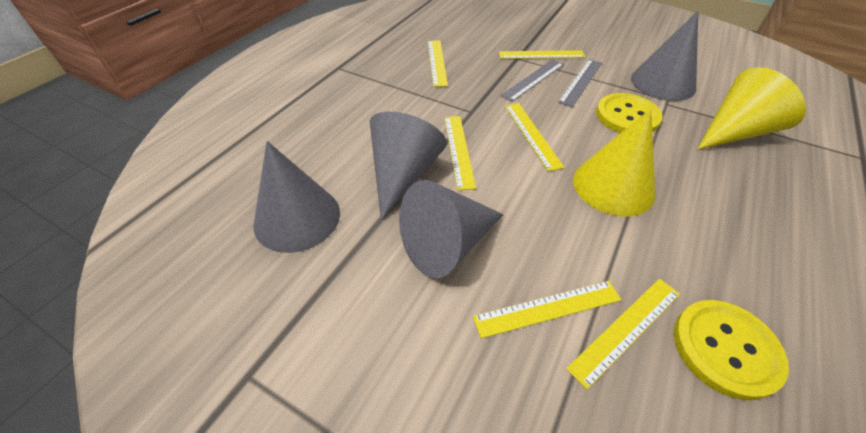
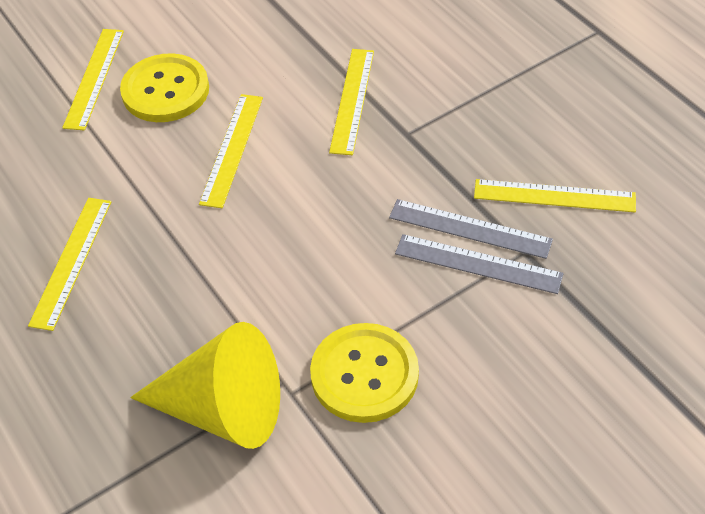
grey cone: 4 -> 0
yellow cone: 2 -> 1
yellow ruler: 6 -> 5

